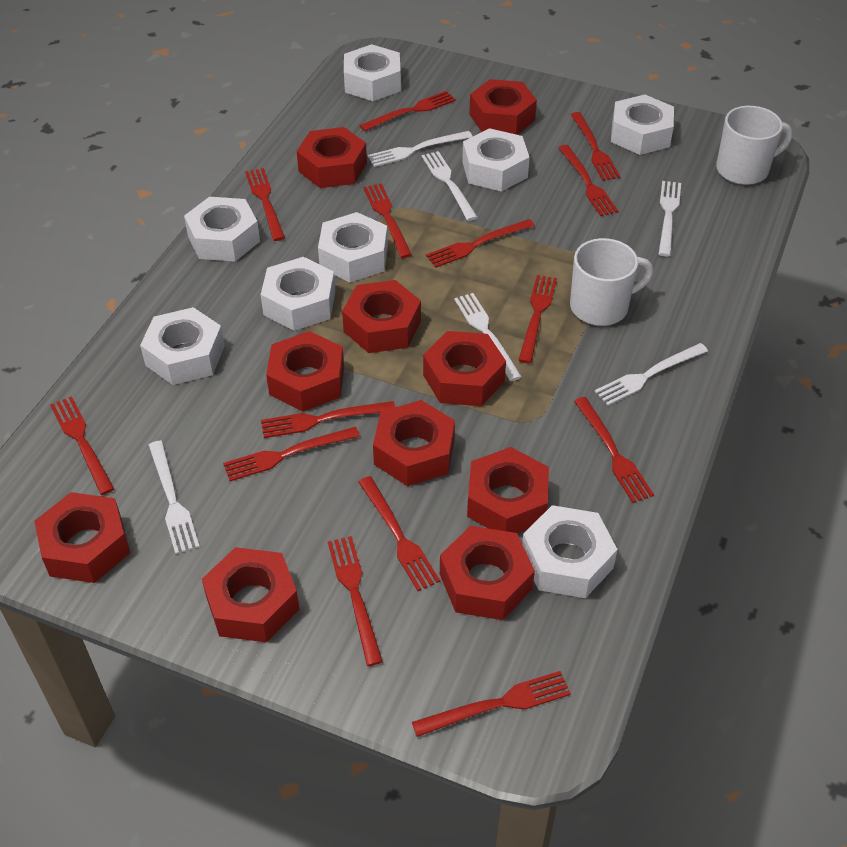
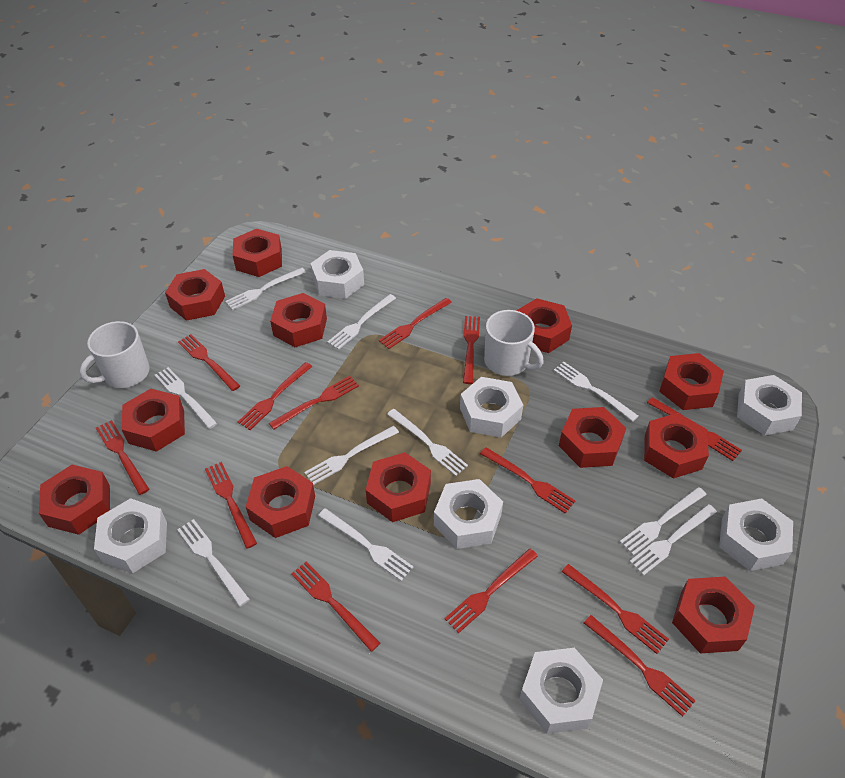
red fork: 14 -> 13
red nut: 10 -> 12
white fork: 6 -> 10
white nut: 8 -> 7

